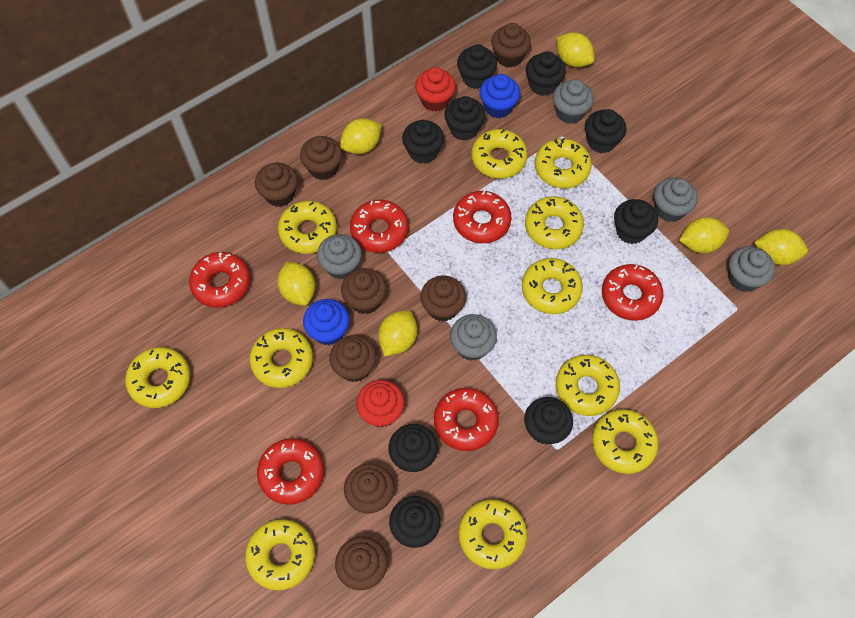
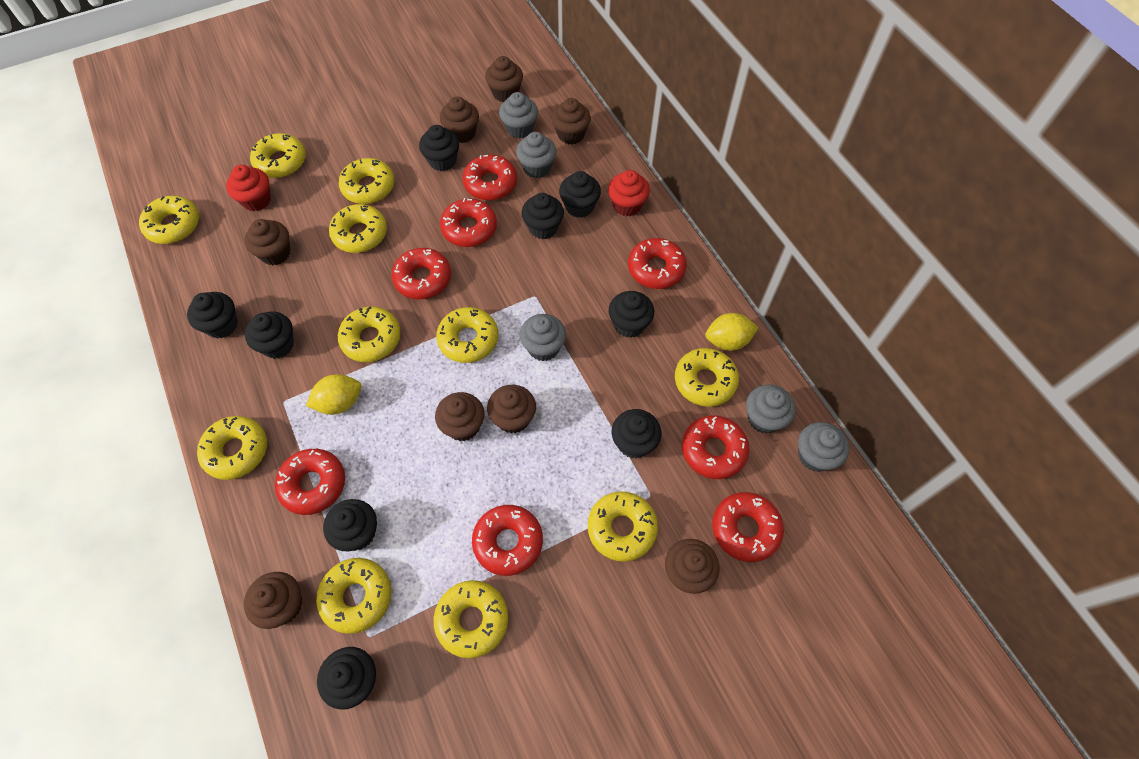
blue cupcake: 2 -> 0
red donut: 6 -> 8
yellow lemon: 6 -> 2

